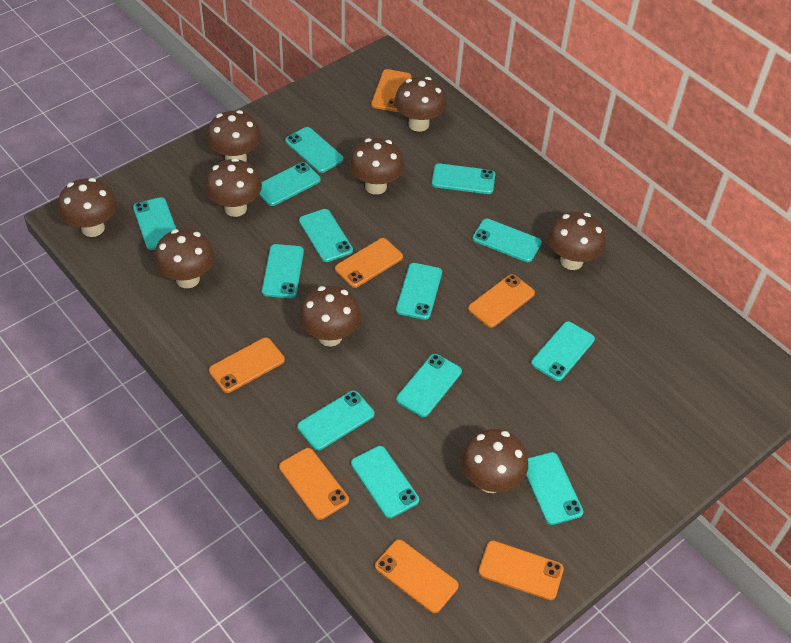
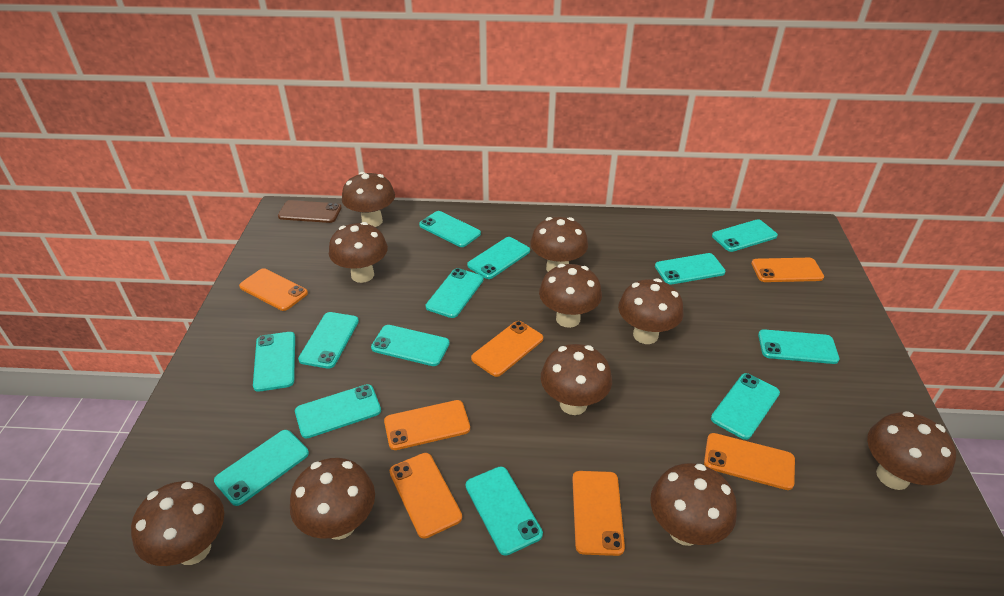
brown mushroom: 9 -> 10
brown phone: 0 -> 1

